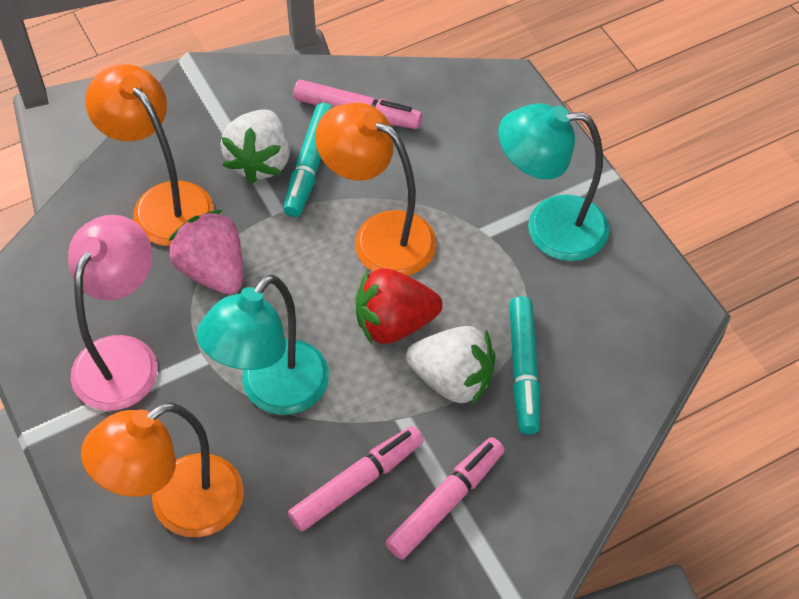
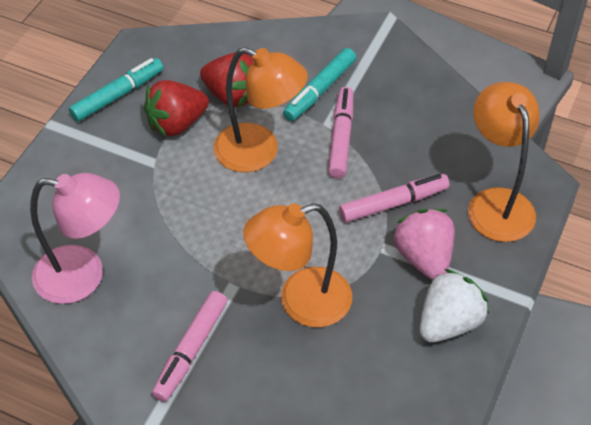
red strawberry: 1 -> 2
turquoise lamp: 2 -> 0
white strawberry: 2 -> 1

